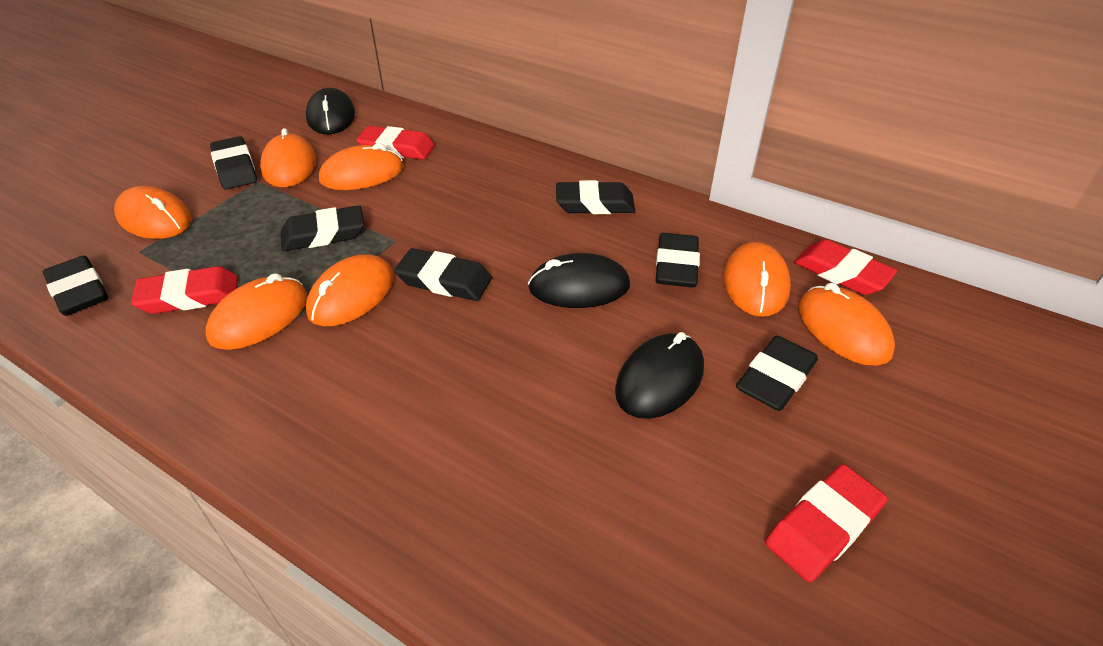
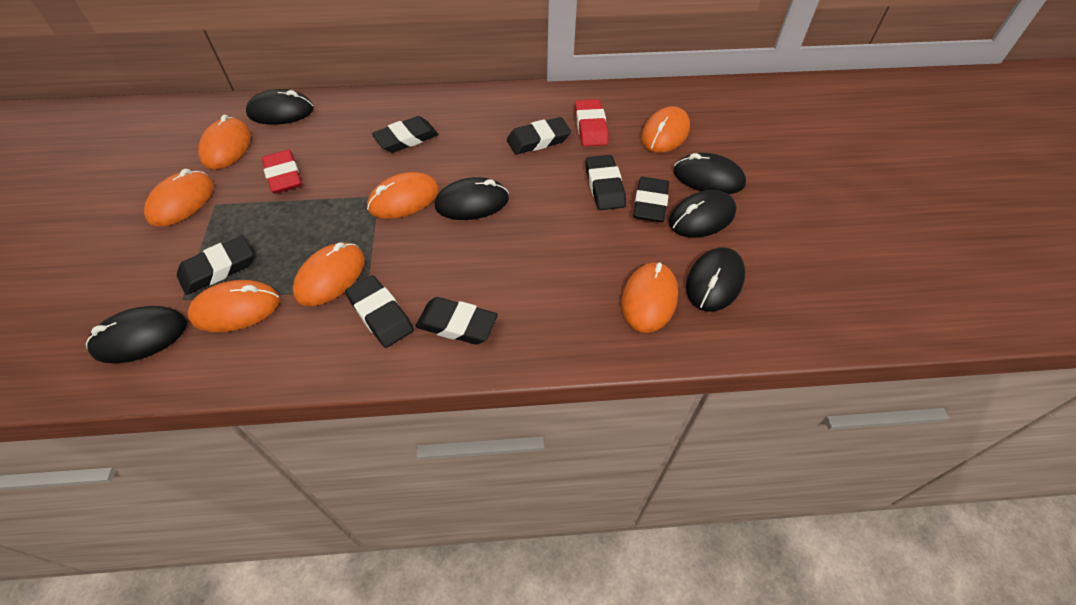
black mouse: 3 -> 6
red eraser: 4 -> 2

